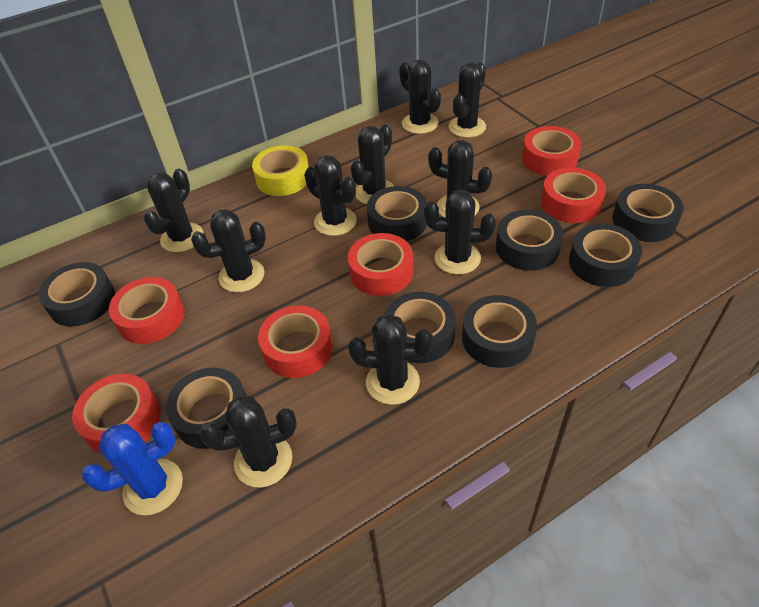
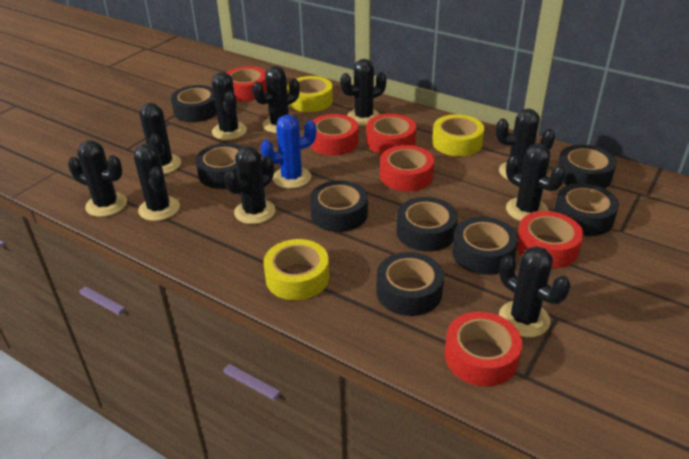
yellow tape: 1 -> 3

